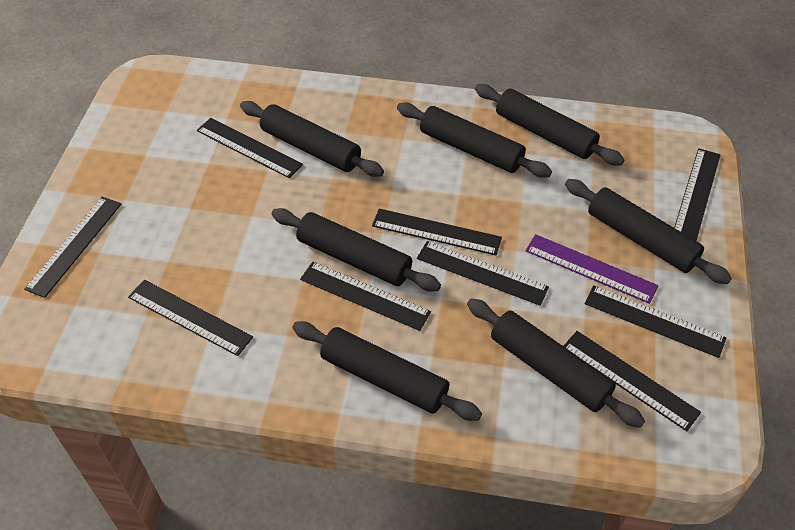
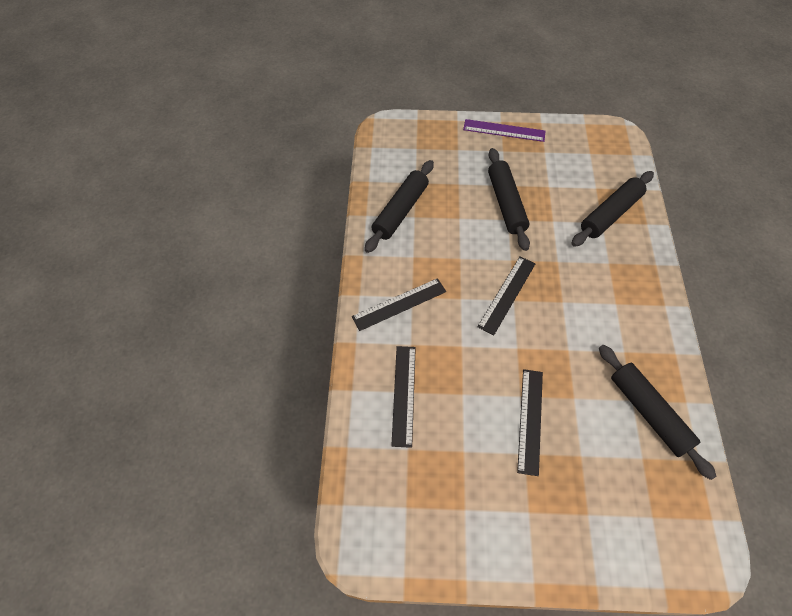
black rolling pin: 7 -> 4
black ruler: 9 -> 4

